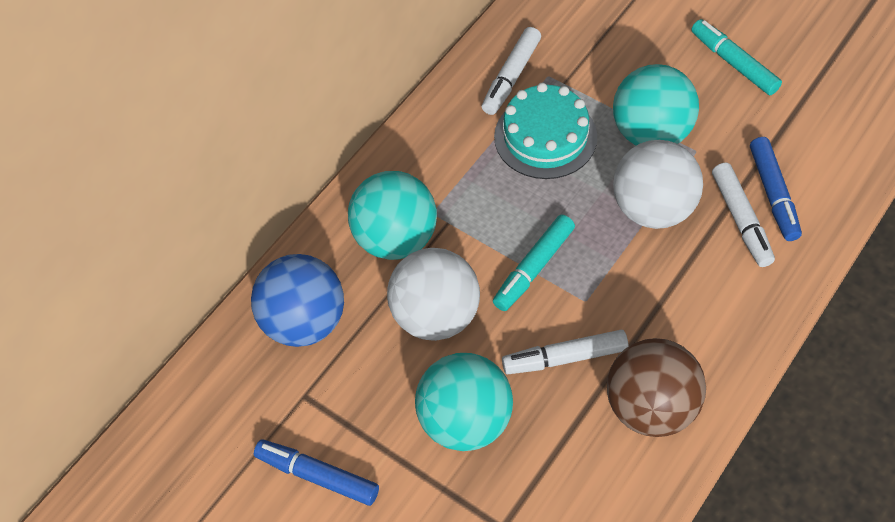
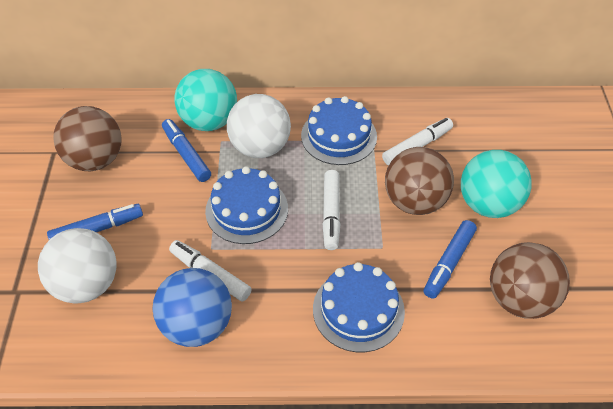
blue cake: 0 -> 3
blue marker: 2 -> 3
brown ball: 1 -> 3
turquoise ball: 3 -> 2
turquoise cake: 1 -> 0
turquoise marker: 2 -> 0

